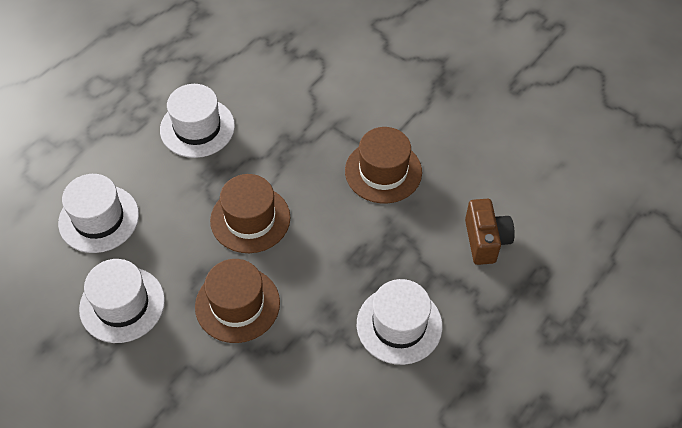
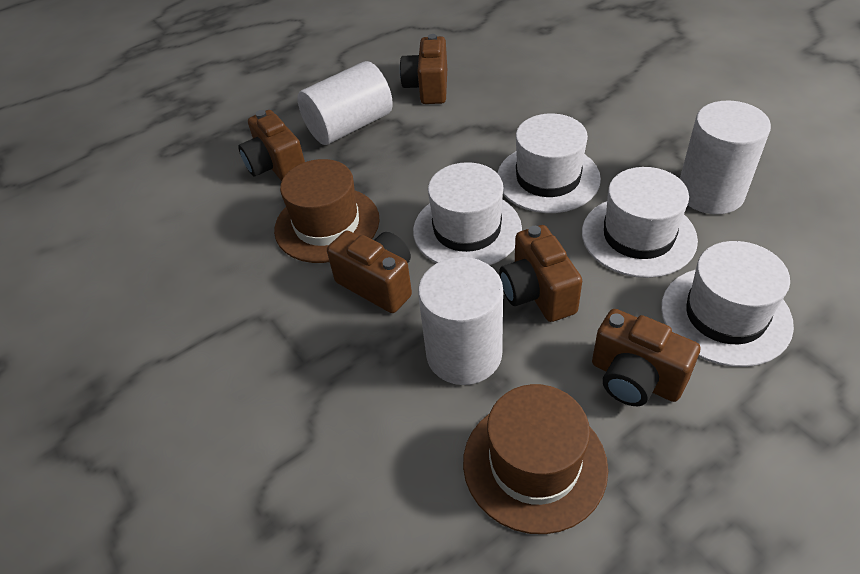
brown camera: 1 -> 5
brown hat: 3 -> 2
white cylinder: 0 -> 3

